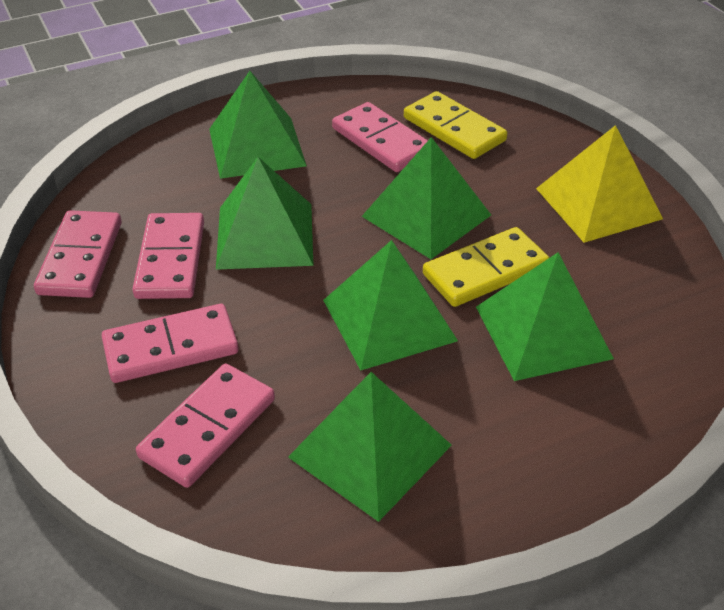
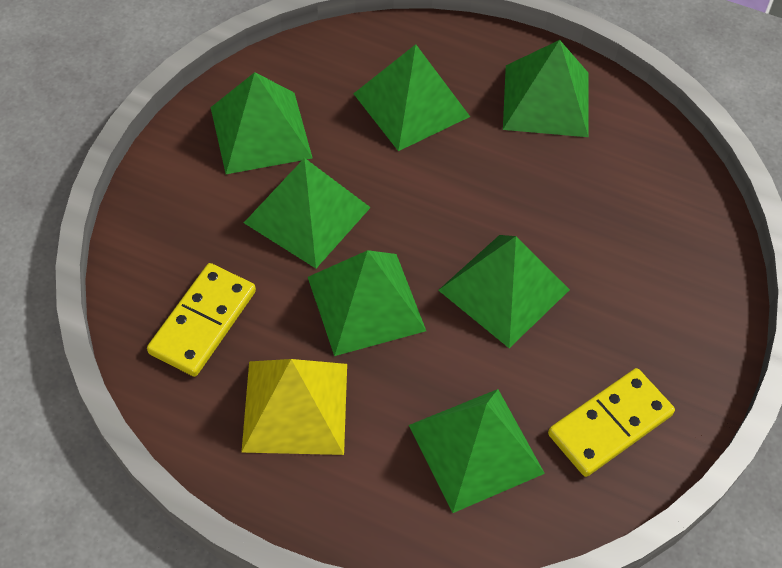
green pyramid: 6 -> 7
pink domino: 5 -> 0

